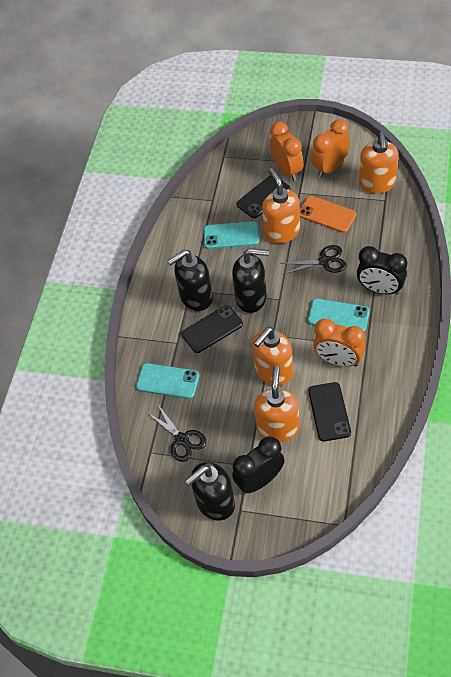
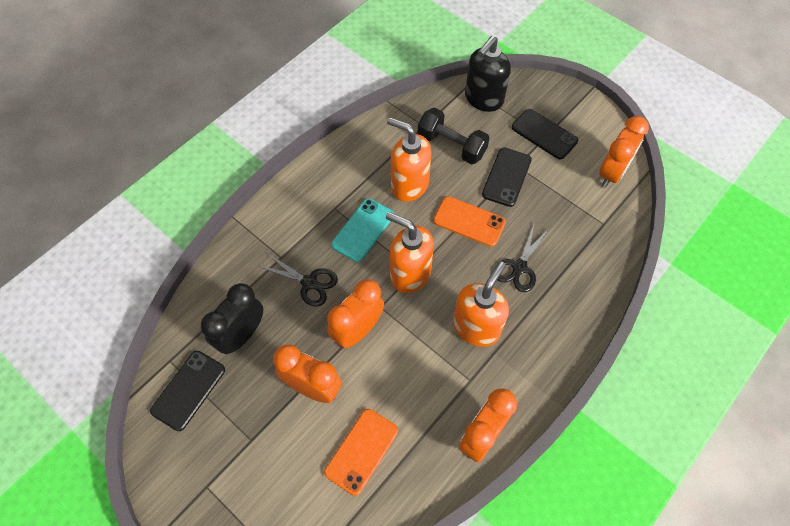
black clock: 2 -> 1
black dumbbell: 0 -> 1
black soap dispenser: 3 -> 1
orange clock: 3 -> 4
orange phone: 1 -> 2
orange soap dispenser: 4 -> 3
turquoise phone: 3 -> 1

